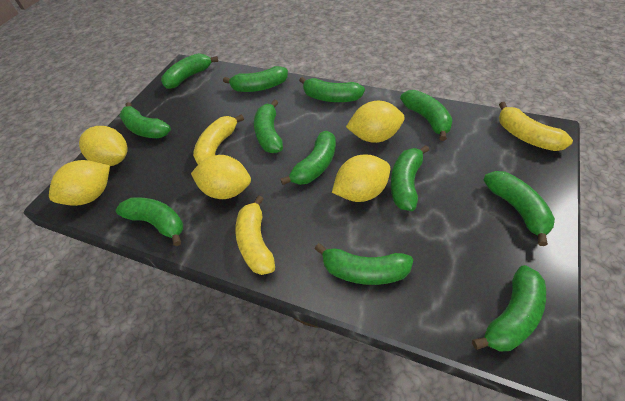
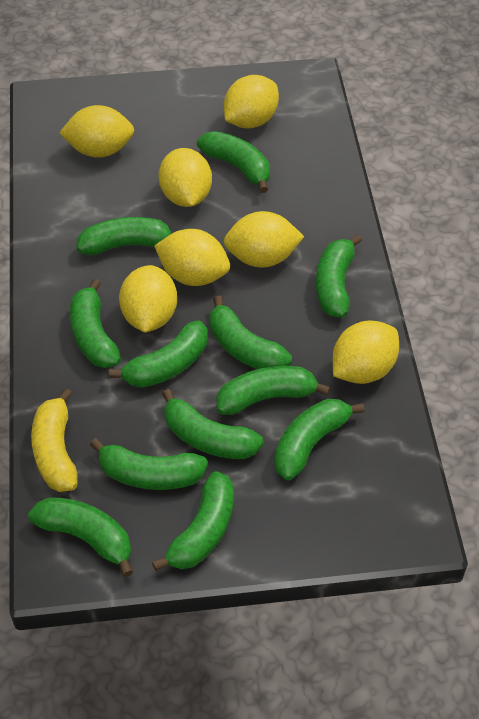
yellow banana: 3 -> 1
yellow lemon: 5 -> 7

